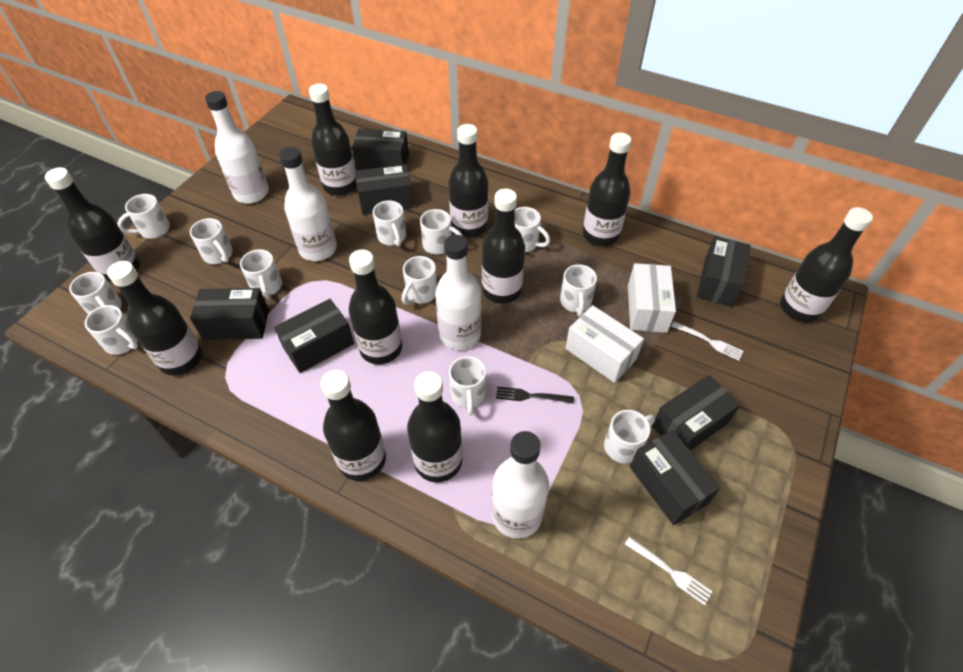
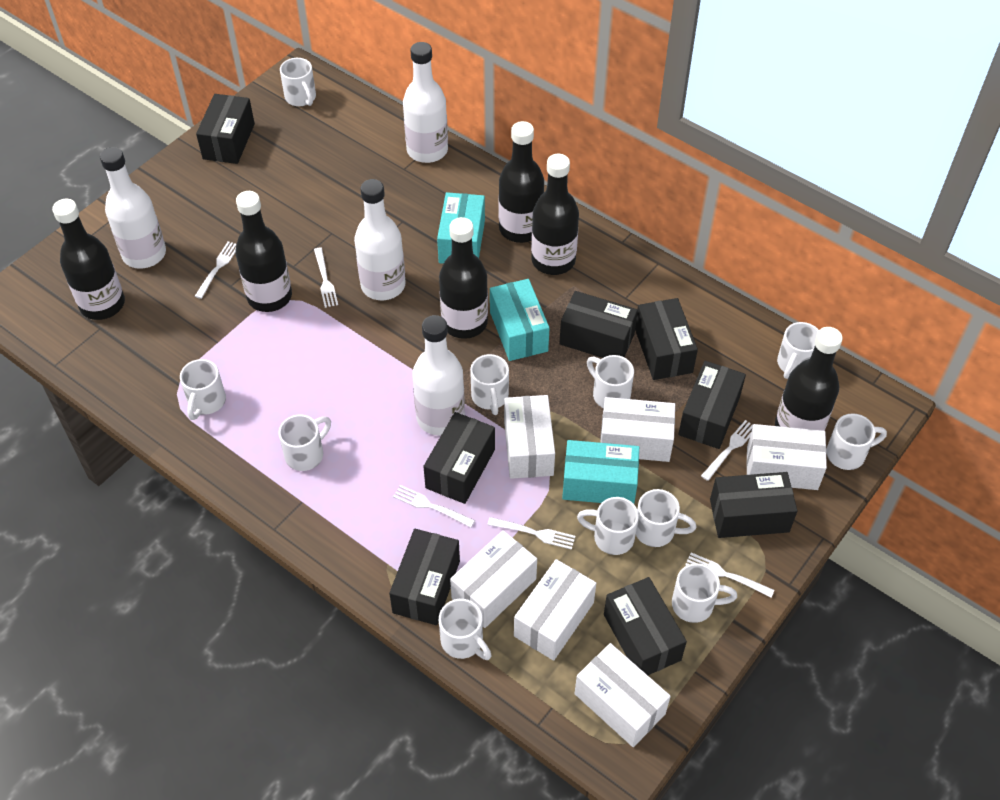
black bottle: 10 -> 6
black box: 7 -> 8
black fork: 1 -> 0
turquoise box: 0 -> 3
white box: 2 -> 6
white fork: 2 -> 6
white mug: 12 -> 11

